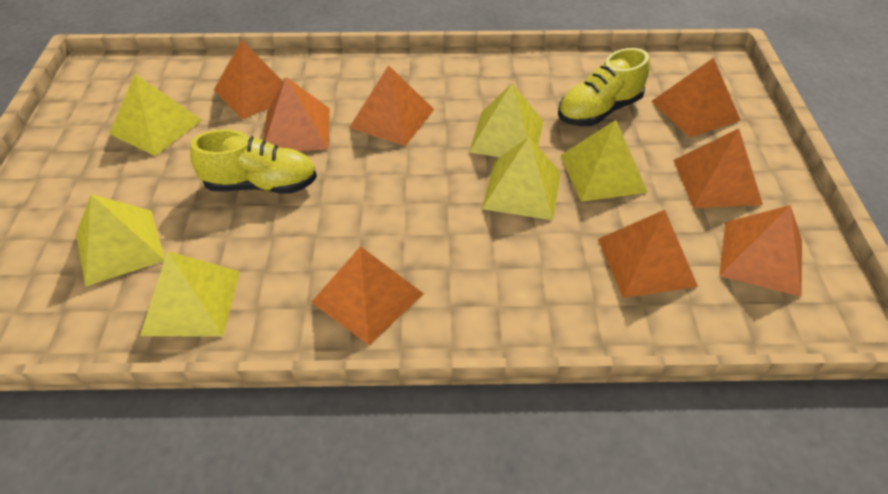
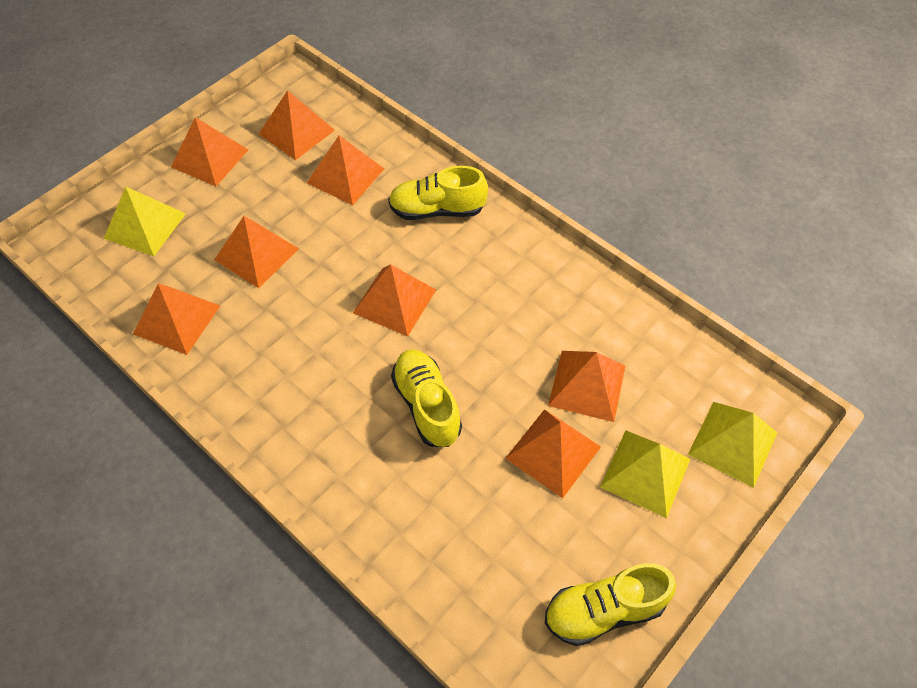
yellow pyramid: 6 -> 3
yellow shoe: 2 -> 3

